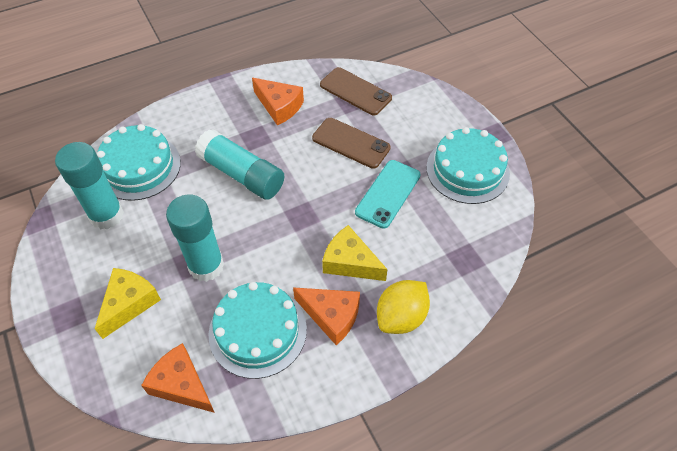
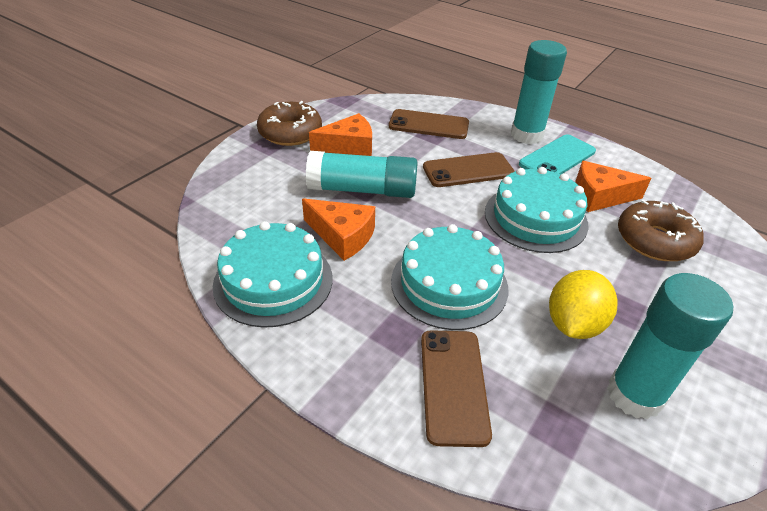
brown donut: 0 -> 2
brown phone: 2 -> 3
yellow cheese: 2 -> 0

